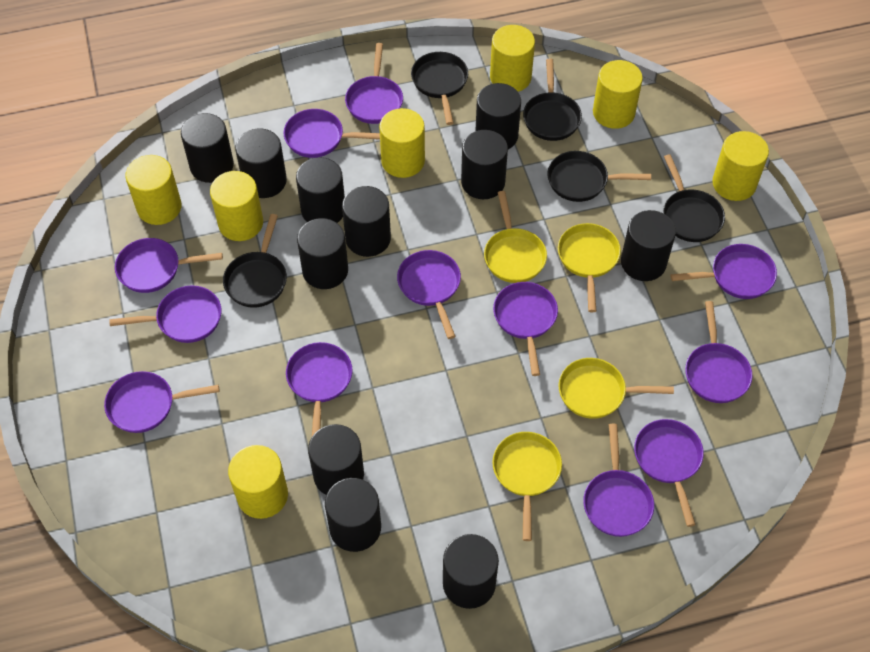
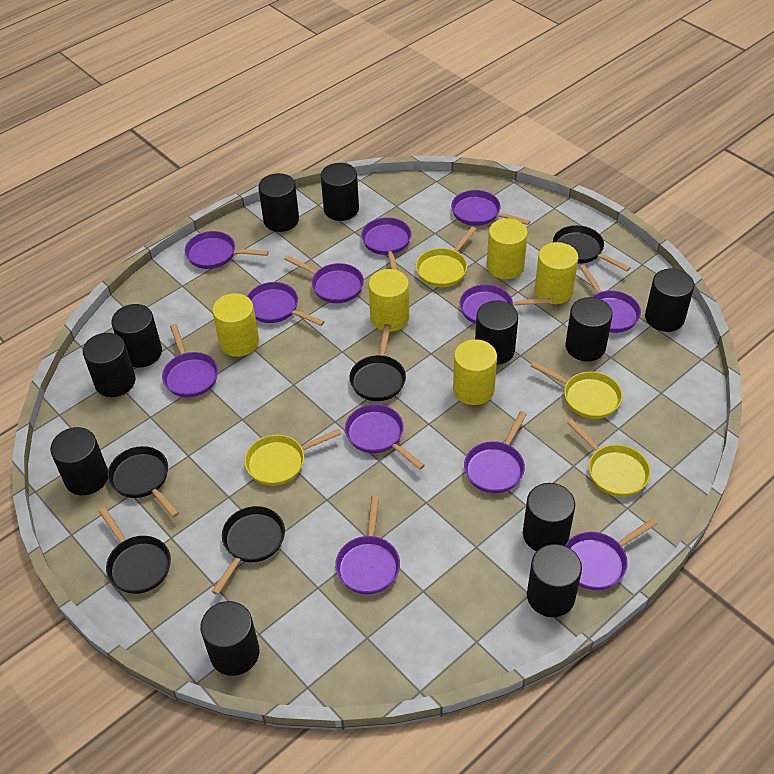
yellow cylinder: 7 -> 5

